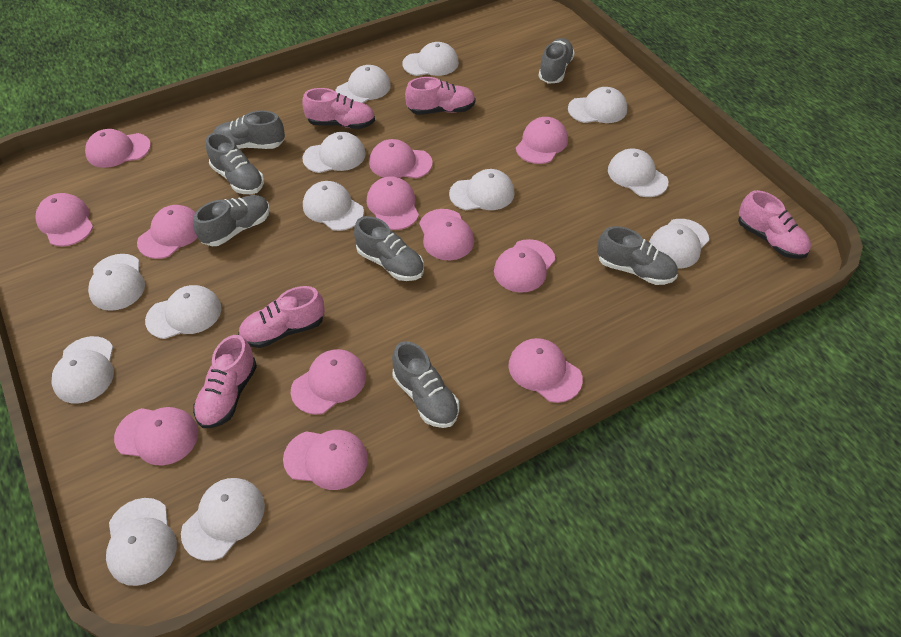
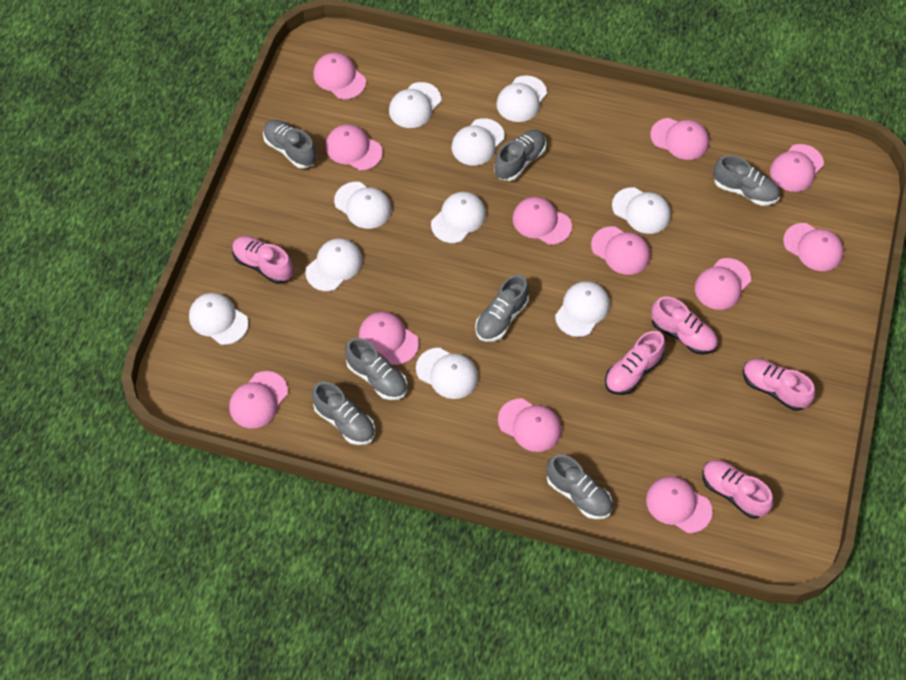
white cap: 13 -> 10

